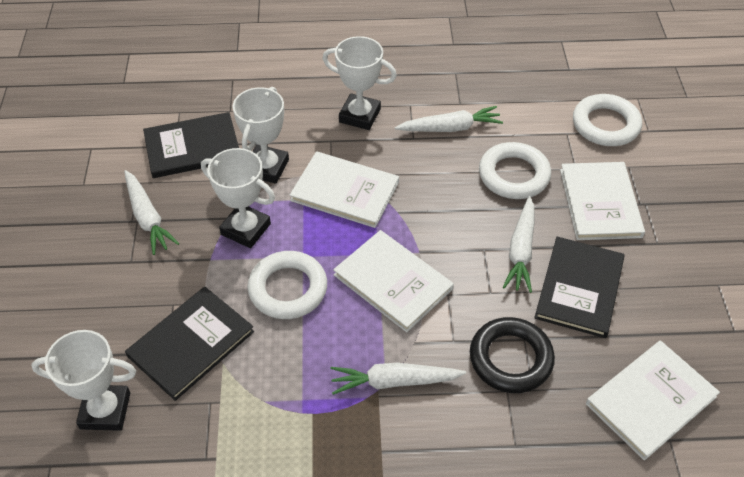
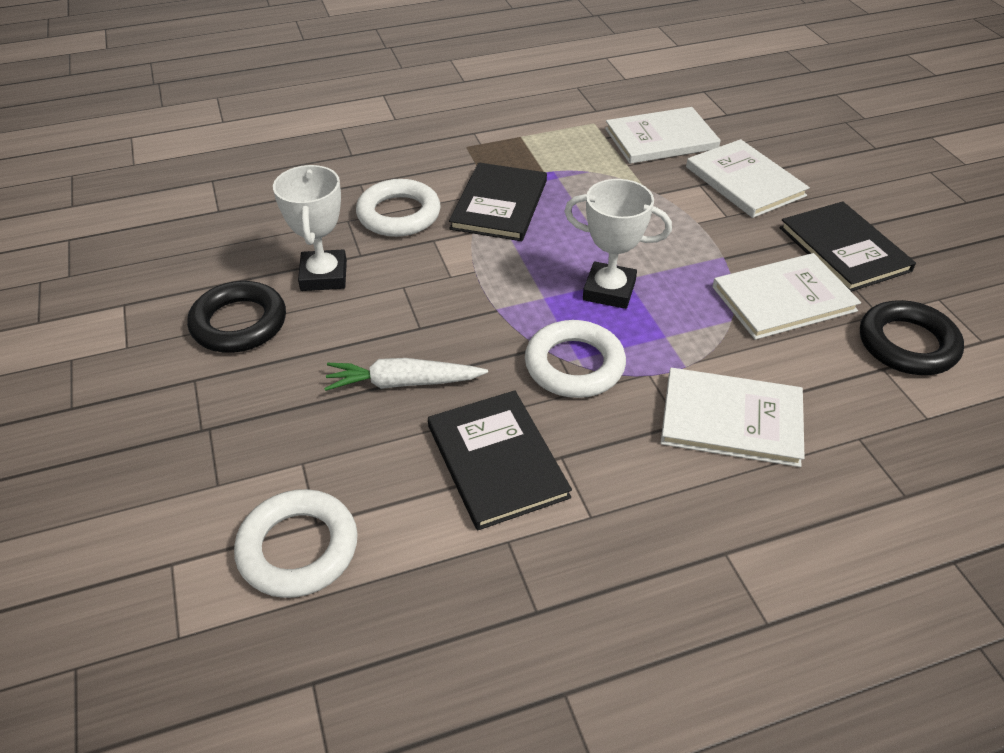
black ring: 1 -> 2
white carrot: 4 -> 1
white trophy: 4 -> 2

